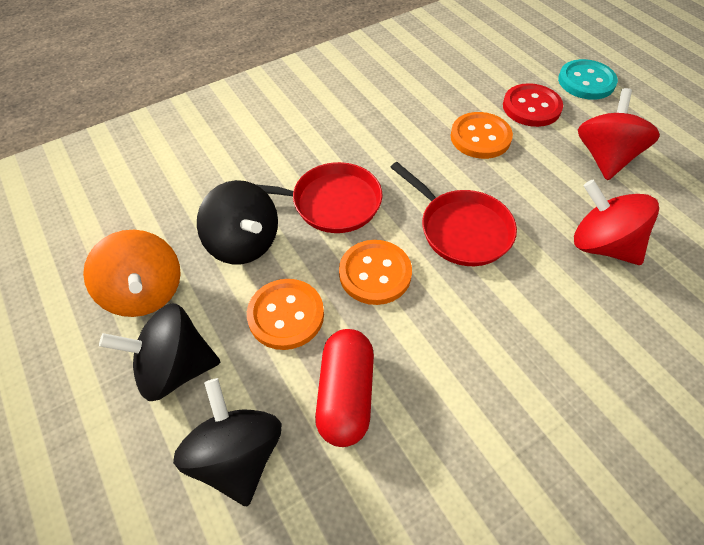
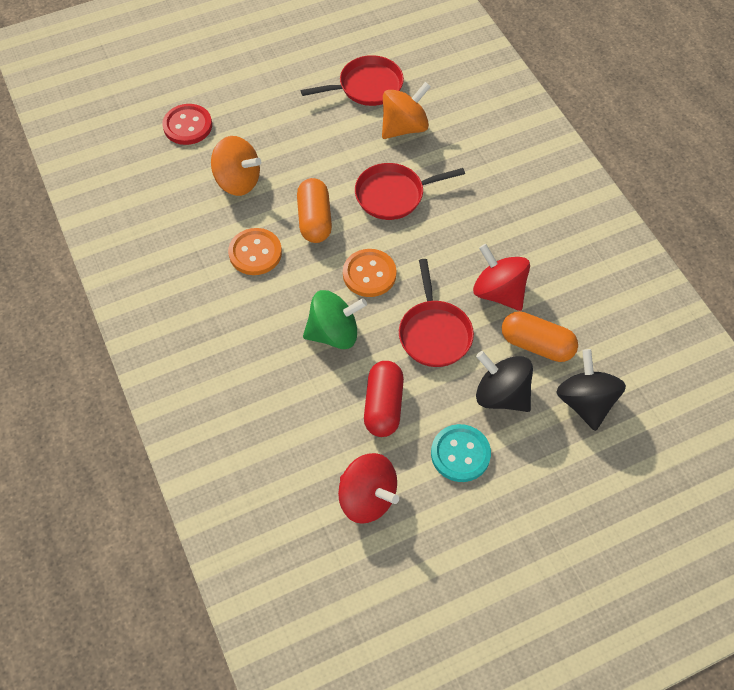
black spinning top: 3 -> 2
green spinning top: 0 -> 1
orange button: 3 -> 2
orange capsule: 0 -> 2
orange spinning top: 1 -> 2
red pan: 2 -> 3

